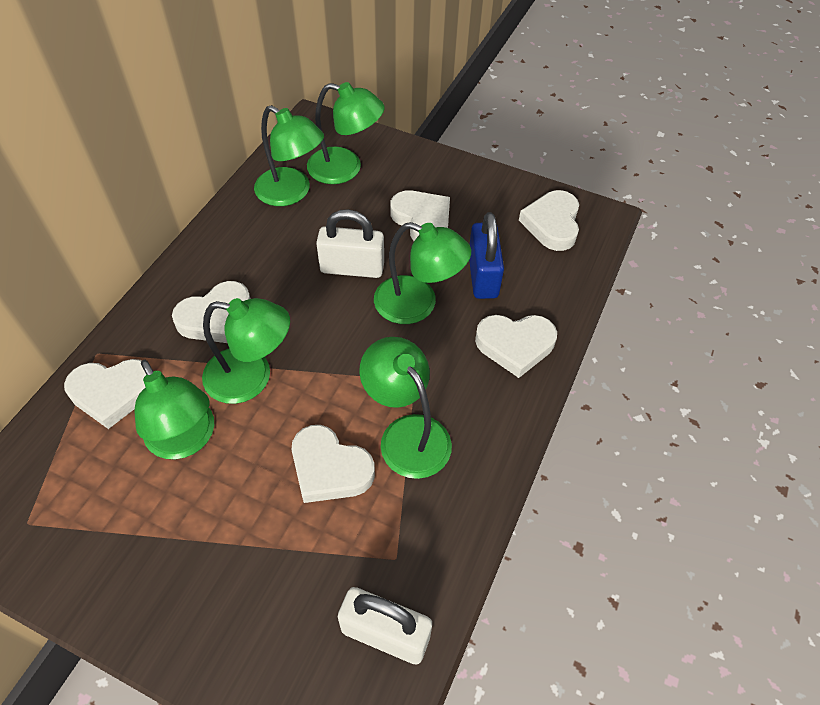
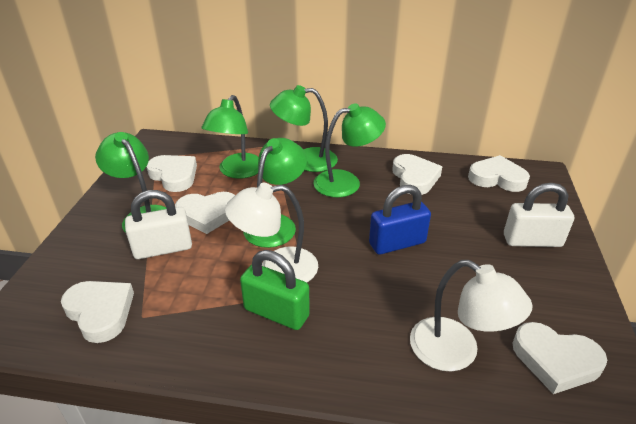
green lamp: 6 -> 5
green padlock: 0 -> 1
white lamp: 0 -> 2

